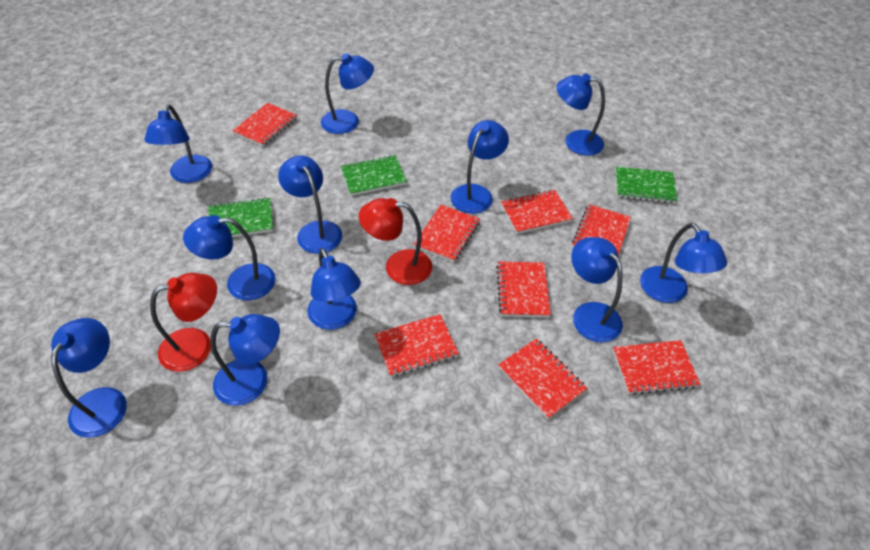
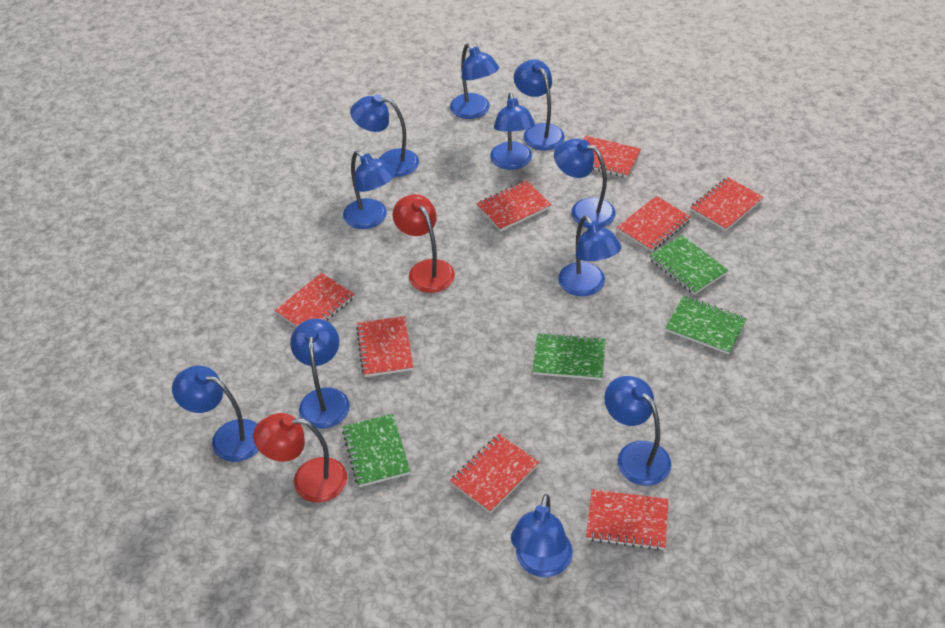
green notebook: 3 -> 4

